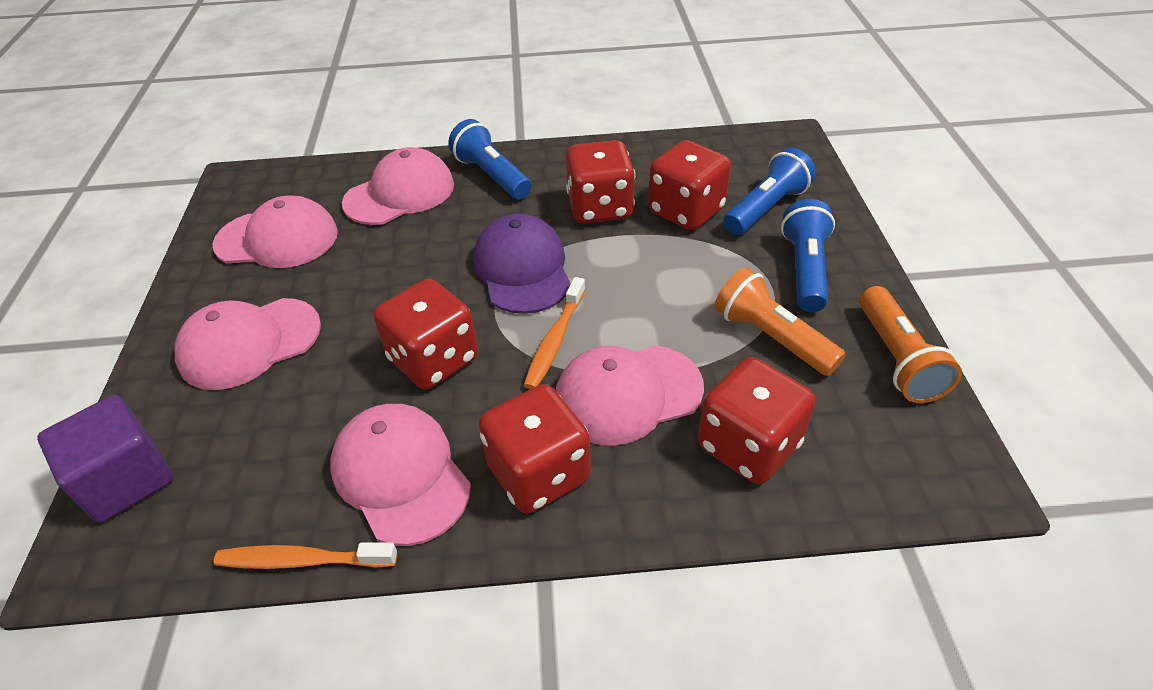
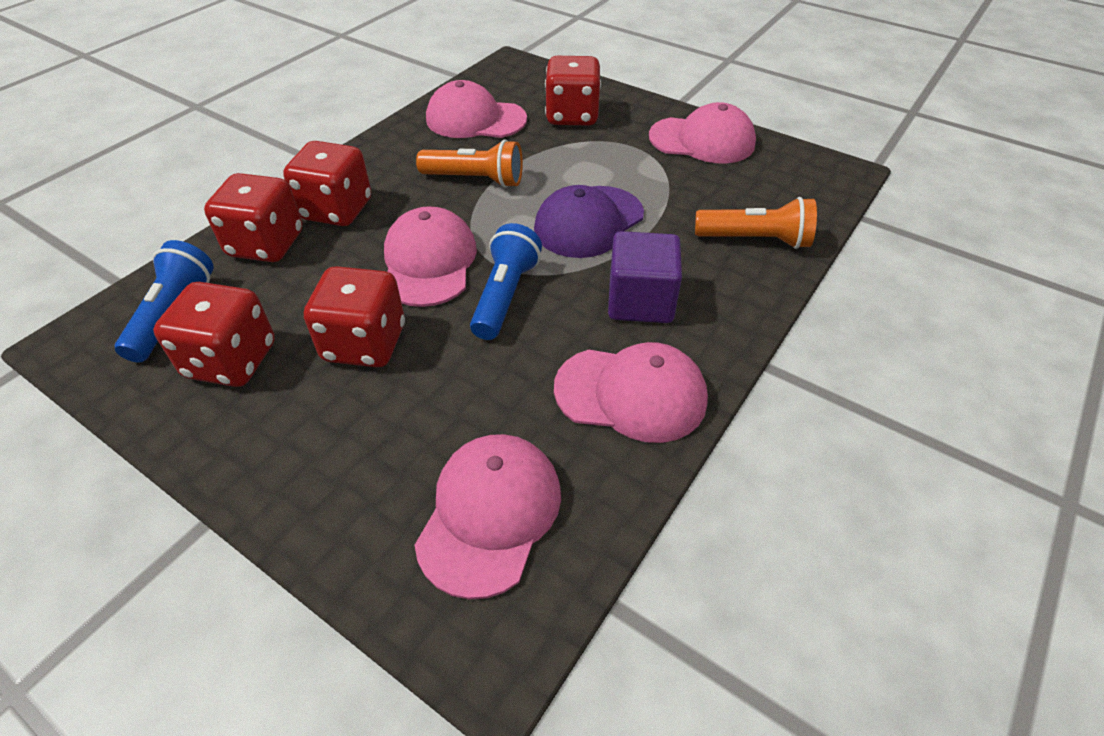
blue flashlight: 3 -> 2
orange toothbrush: 2 -> 0

